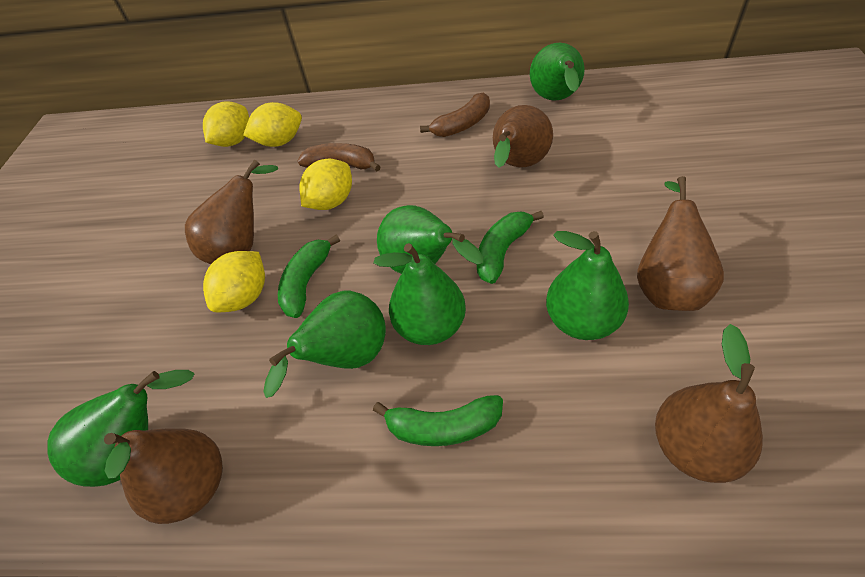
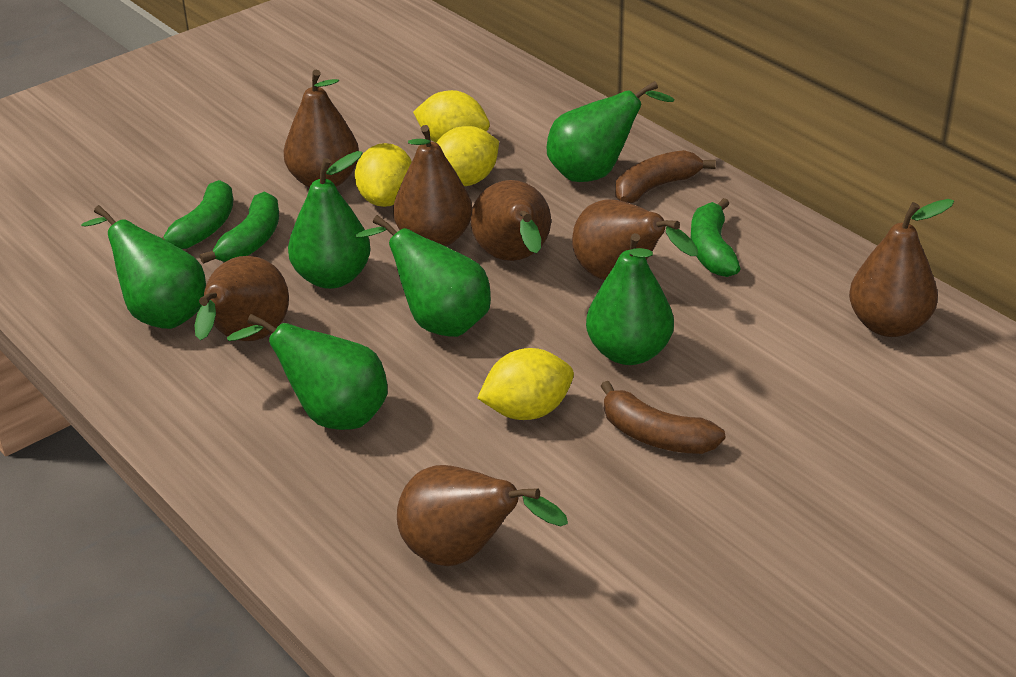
brown pear: 5 -> 7

